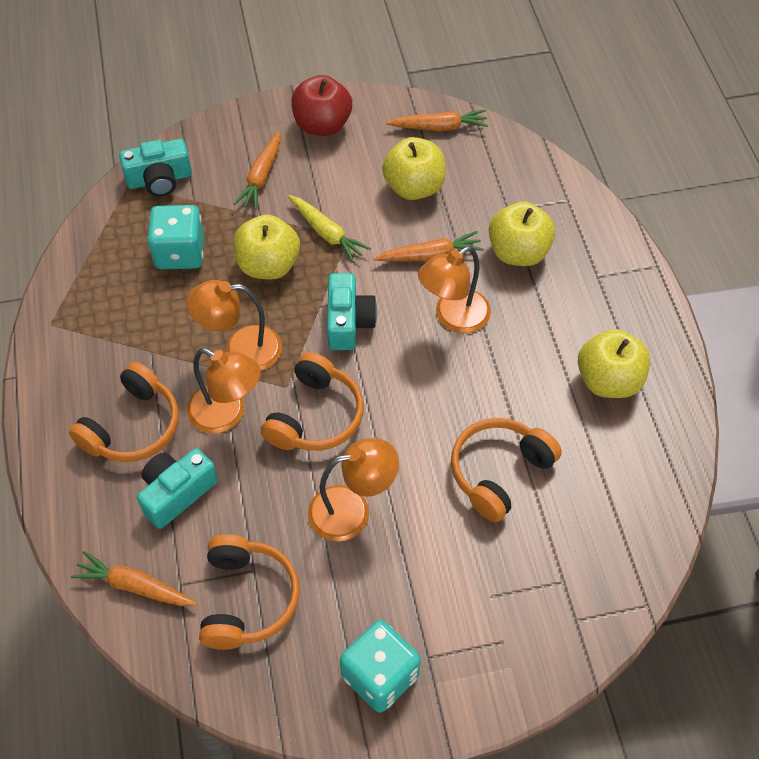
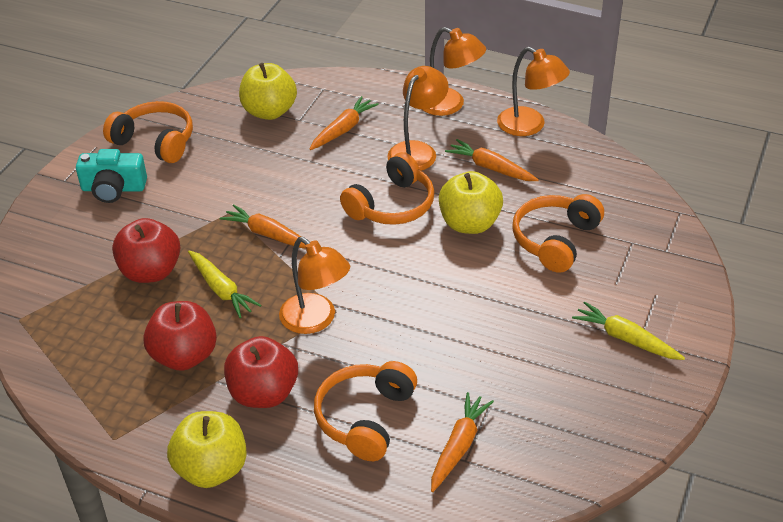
red apple: 1 -> 3
turquoise camera: 3 -> 1
turquoise dice: 2 -> 0
yellow apple: 4 -> 3
yellow carrot: 1 -> 2

